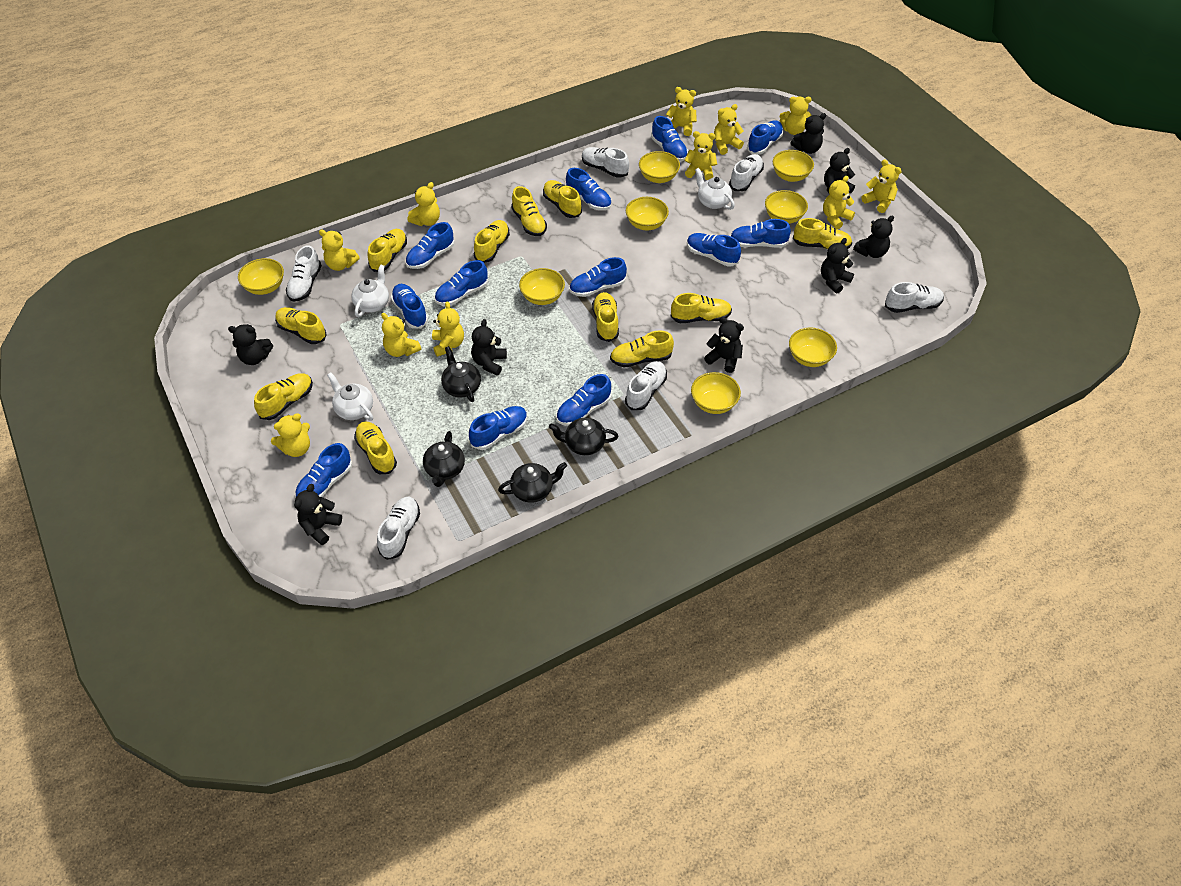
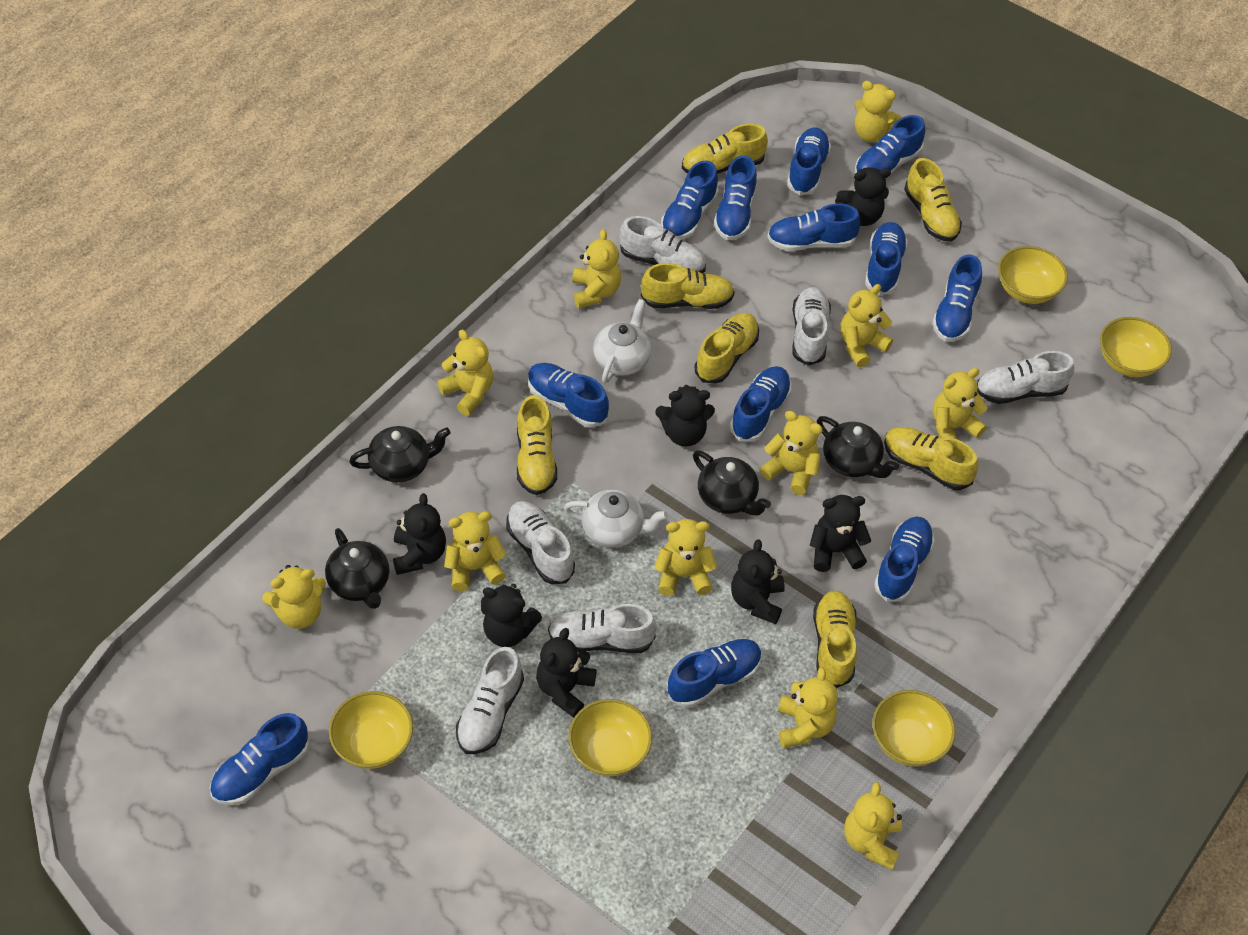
black teddy bear: 8 -> 7
white teapot: 3 -> 2
yellow bowl: 8 -> 5
yellow shoe: 11 -> 7

